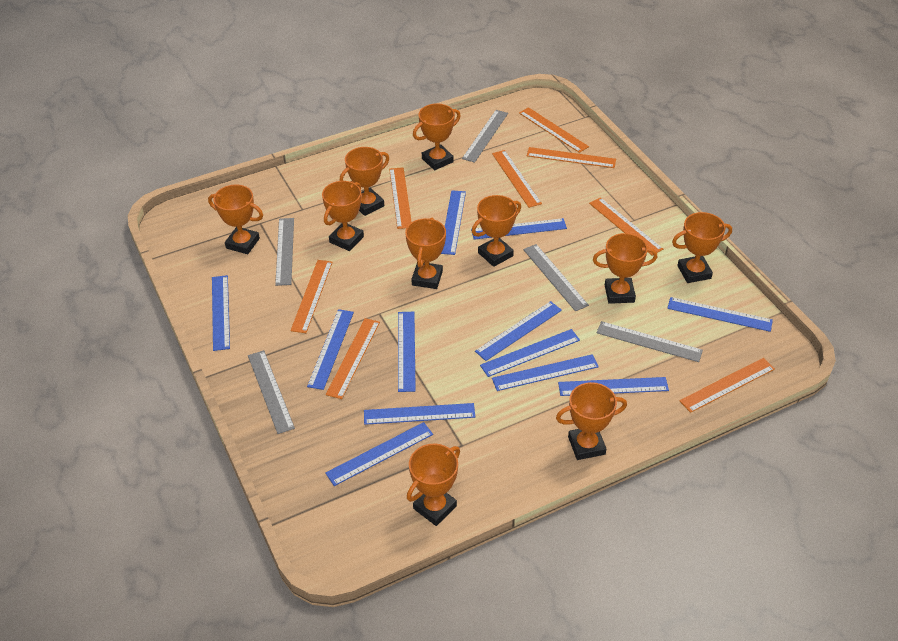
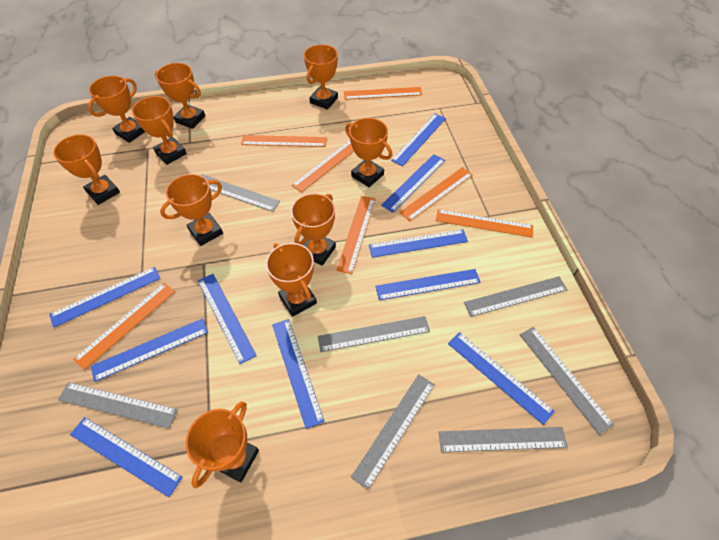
blue ruler: 12 -> 10
grey ruler: 5 -> 7
orange ruler: 8 -> 7

